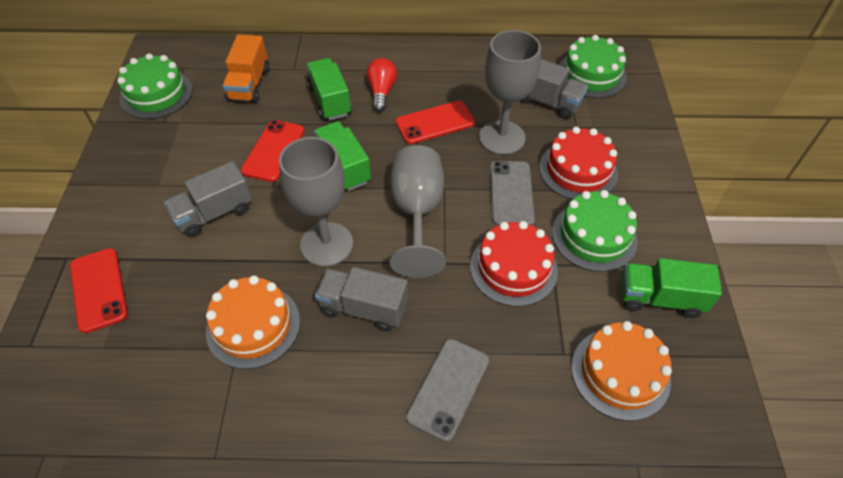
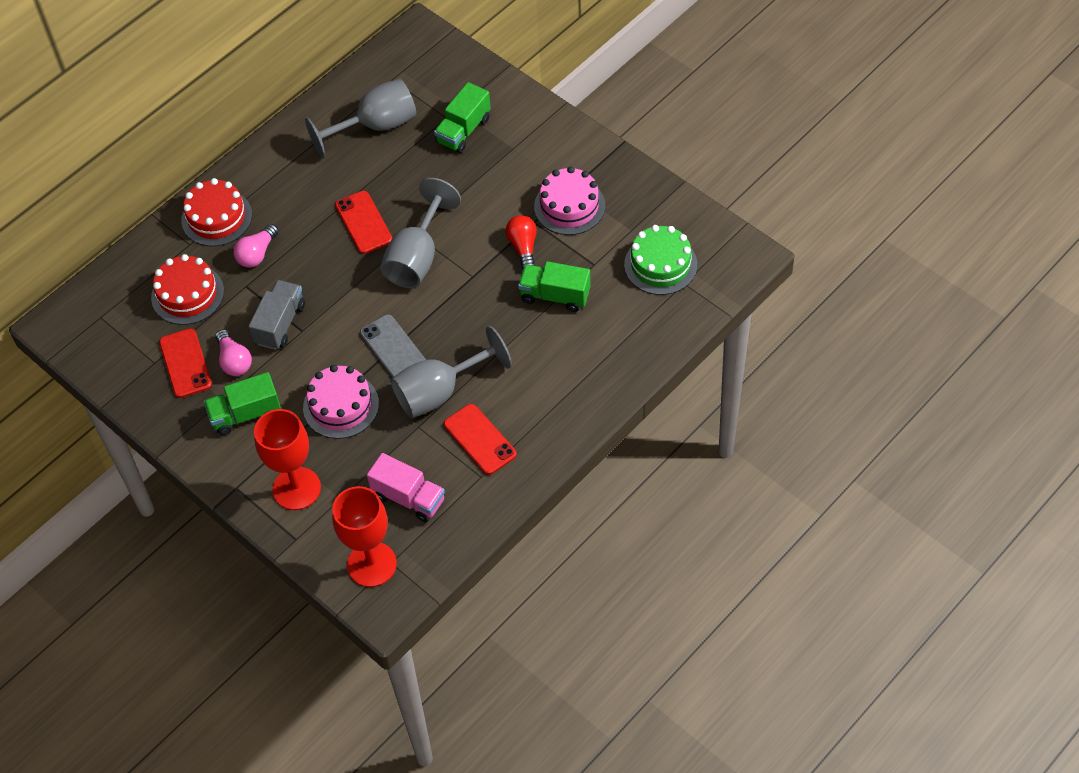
green cake: 3 -> 1
grey phone: 2 -> 1
grey truck: 3 -> 1
orange cake: 2 -> 0
orange truck: 1 -> 0
pink cake: 0 -> 2
pink light bulb: 0 -> 2
pink truck: 0 -> 1
red goblet: 0 -> 2

